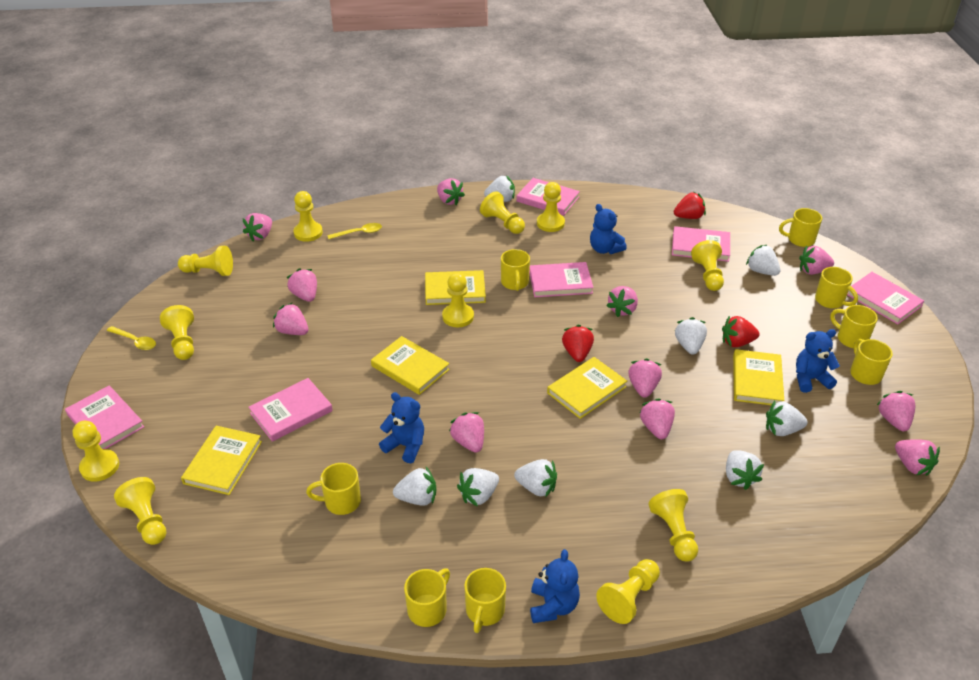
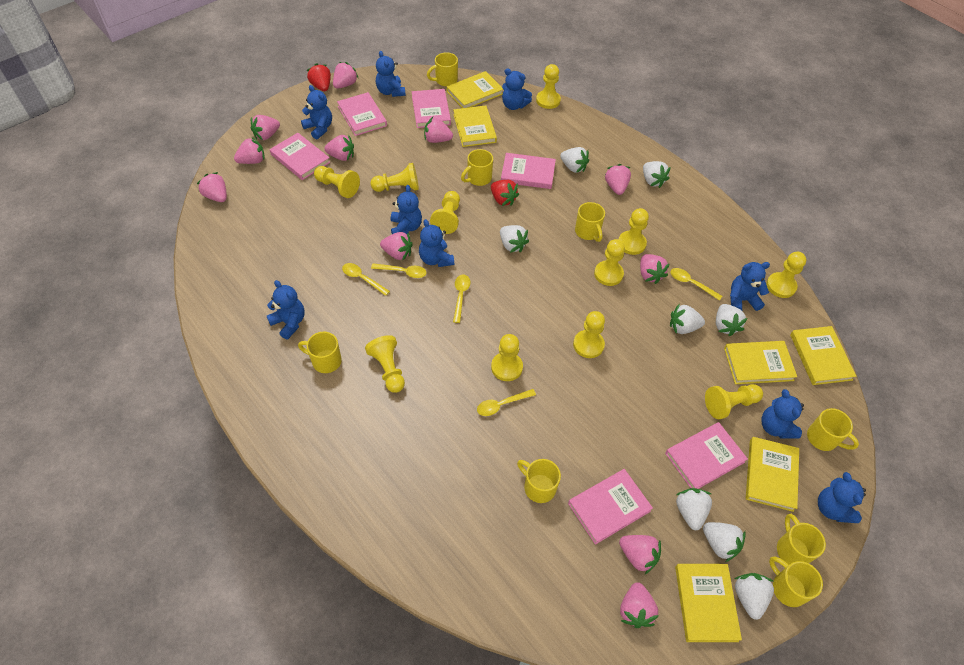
blue teddy bear: 4 -> 9
red strawberry: 3 -> 2
yellow book: 5 -> 6
yellow spoon: 2 -> 5

